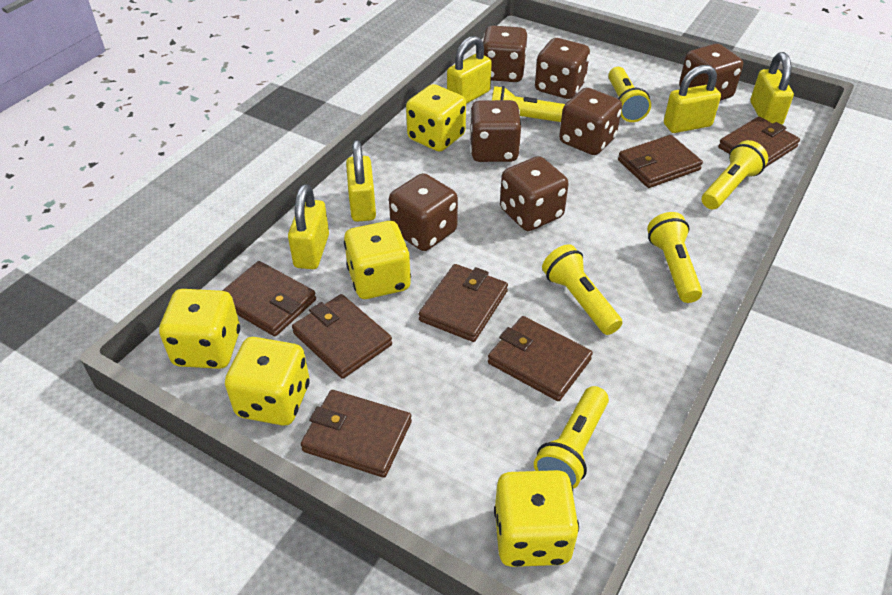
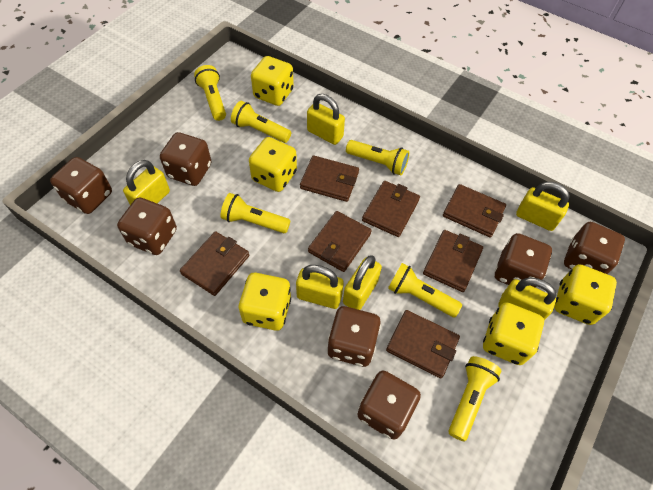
yellow padlock: 5 -> 6

